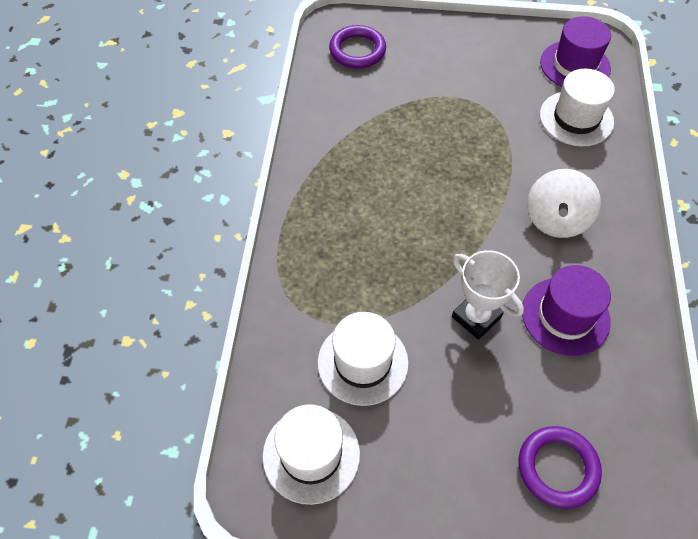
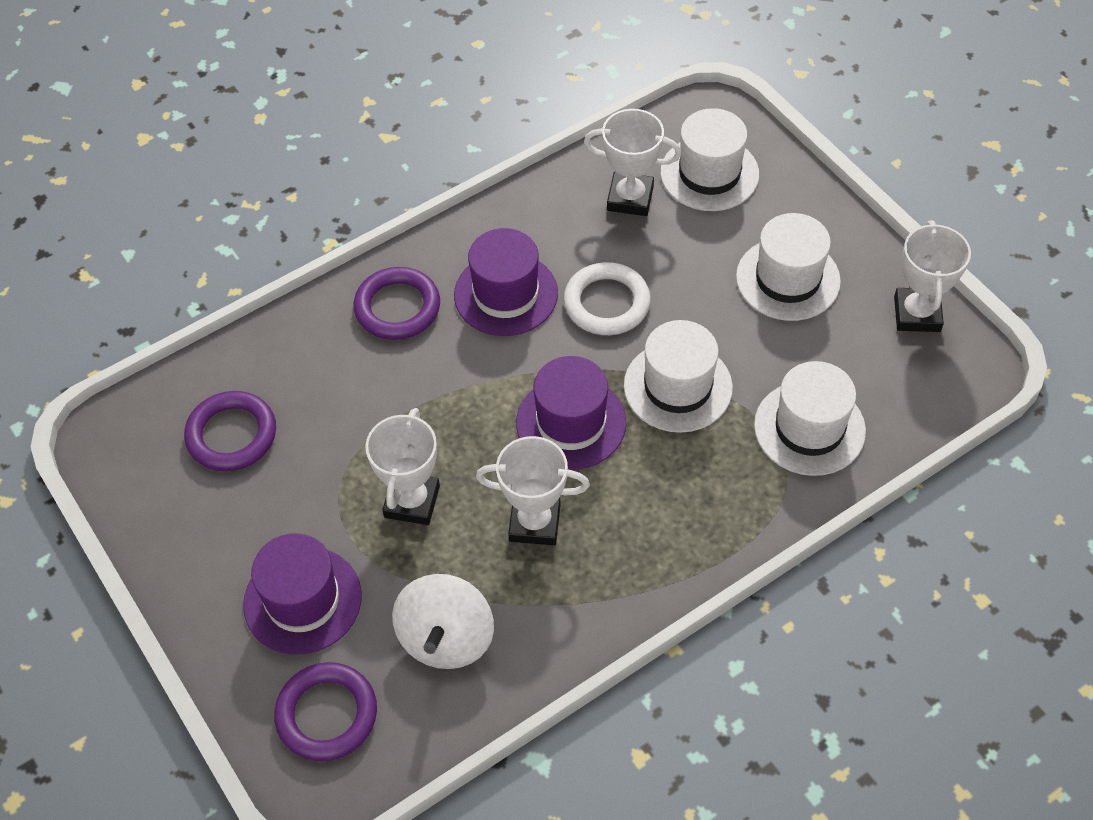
purple hat: 2 -> 3
purple ring: 2 -> 3
white hat: 3 -> 4
white ring: 0 -> 1
white trophy: 1 -> 4

